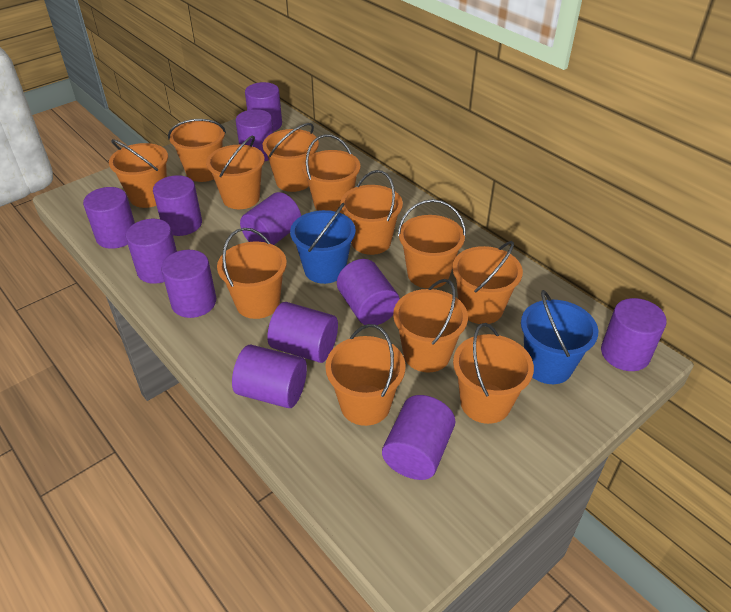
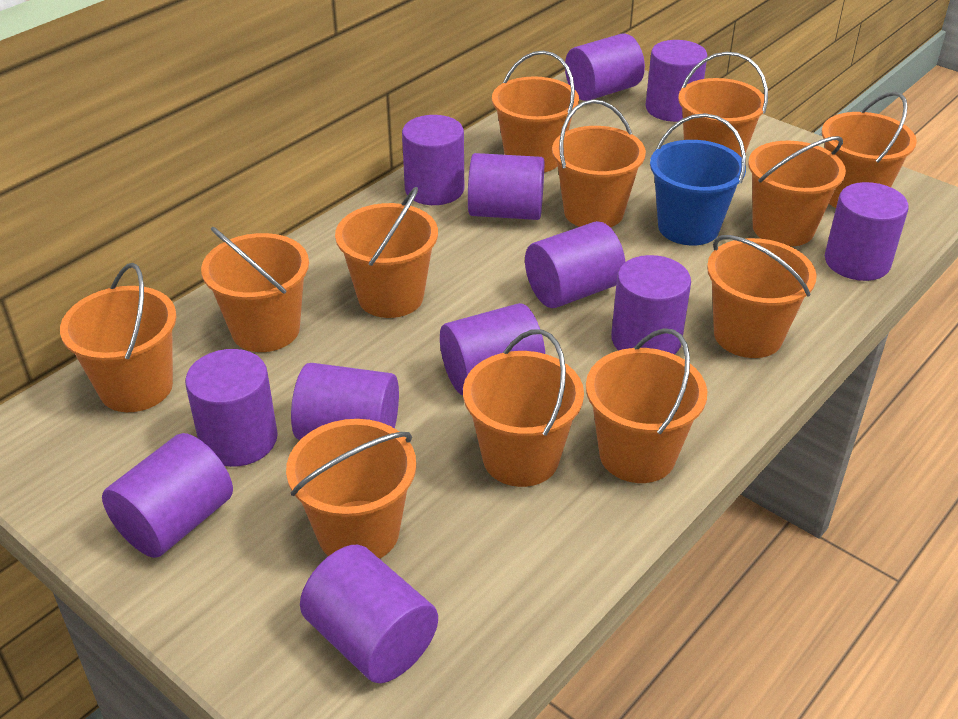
blue bucket: 2 -> 1

